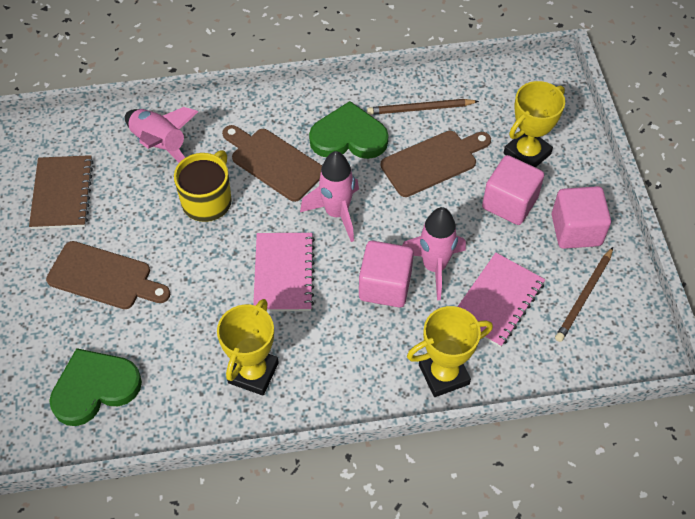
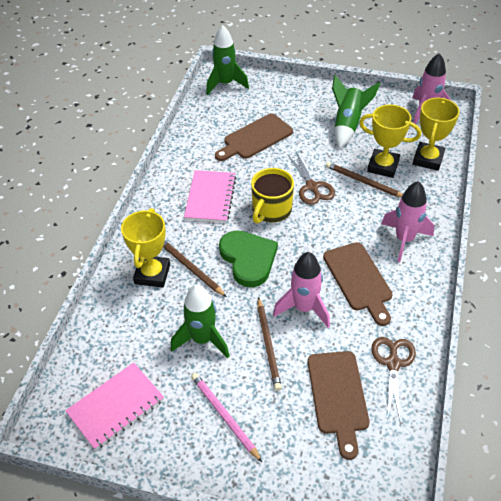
brown notebook: 1 -> 0
brown pencil: 2 -> 3
brown scissors: 0 -> 2
green heart: 2 -> 1
green rocket: 0 -> 3
pink cube: 3 -> 0
pink pencil: 0 -> 1

